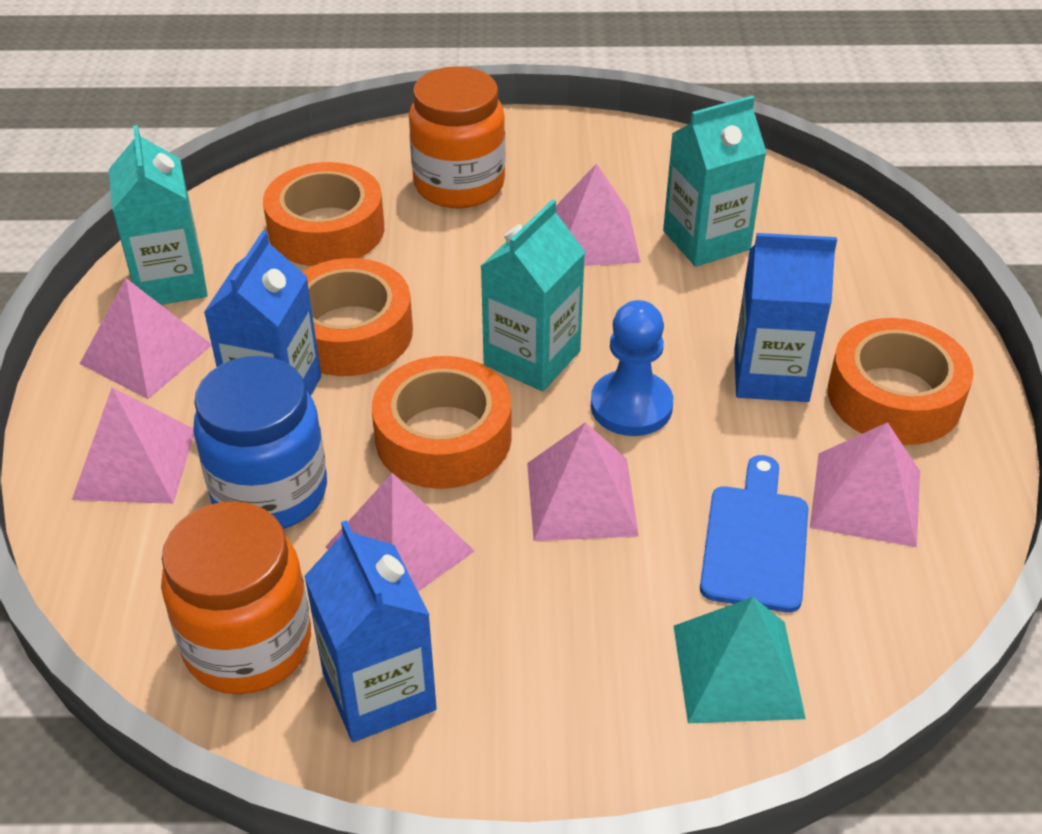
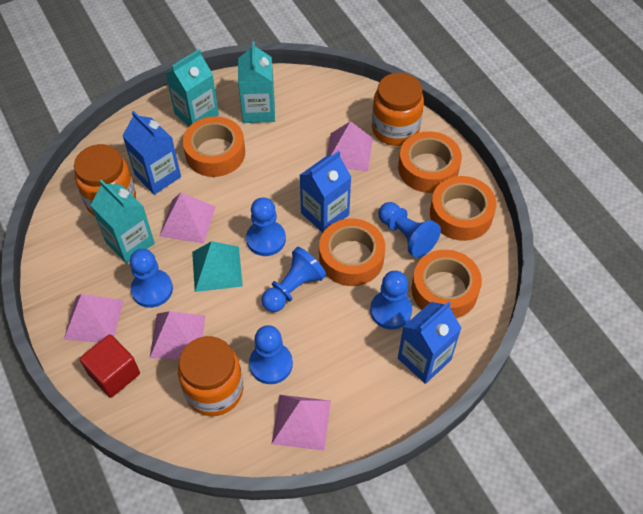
blue cutting board: 1 -> 0
blue jar: 1 -> 0
blue pawn: 1 -> 6
orange jar: 2 -> 3
orange tape: 4 -> 5
pink pyramid: 6 -> 5
red cube: 0 -> 1

